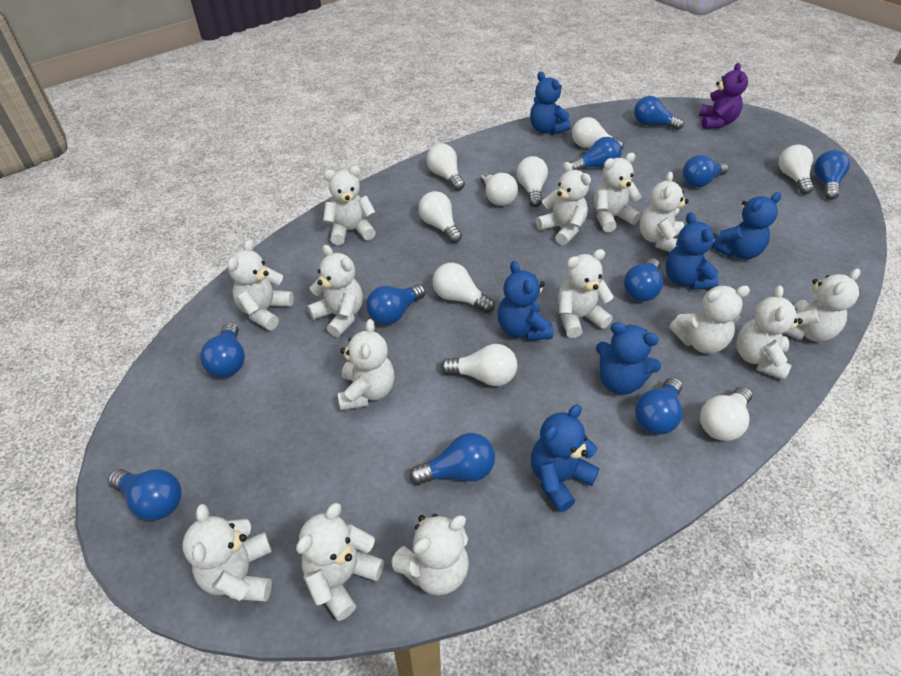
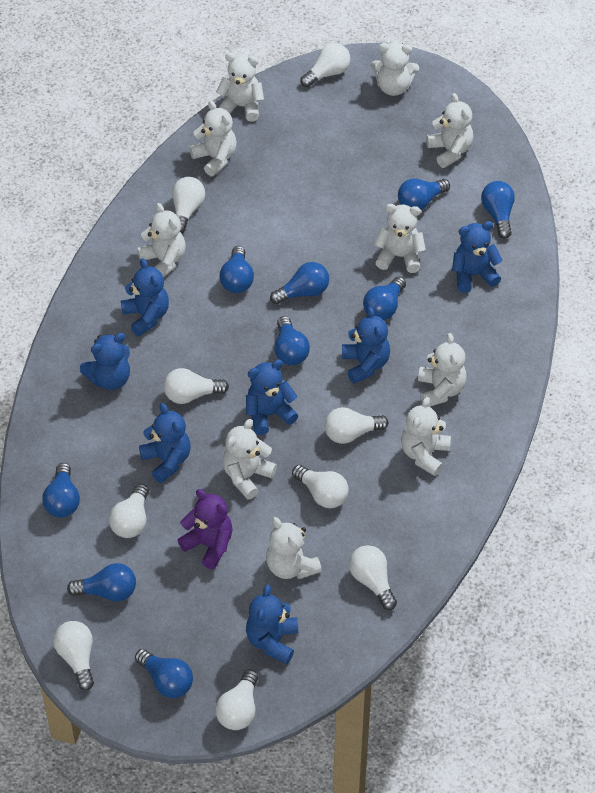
blue light bulb: 10 -> 9
blue teddy bear: 6 -> 7
white teddy bear: 14 -> 10

